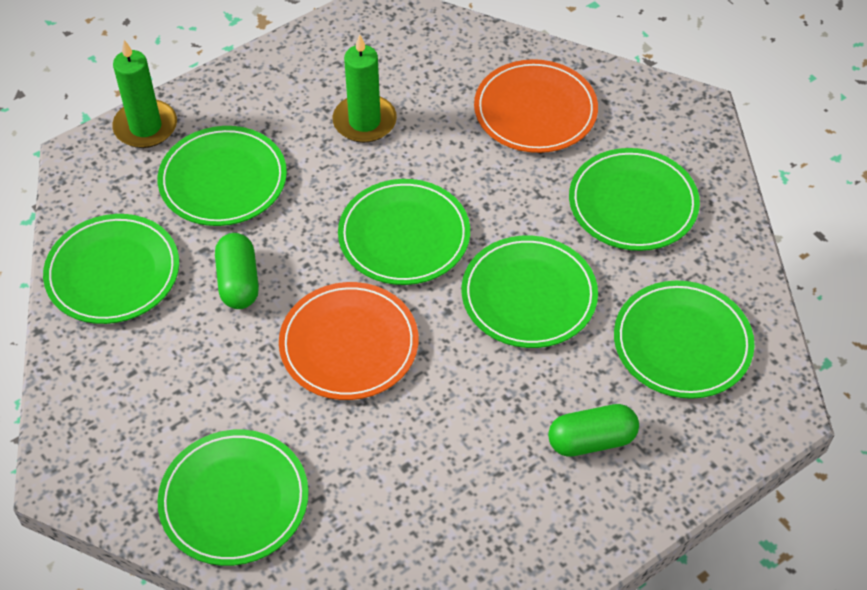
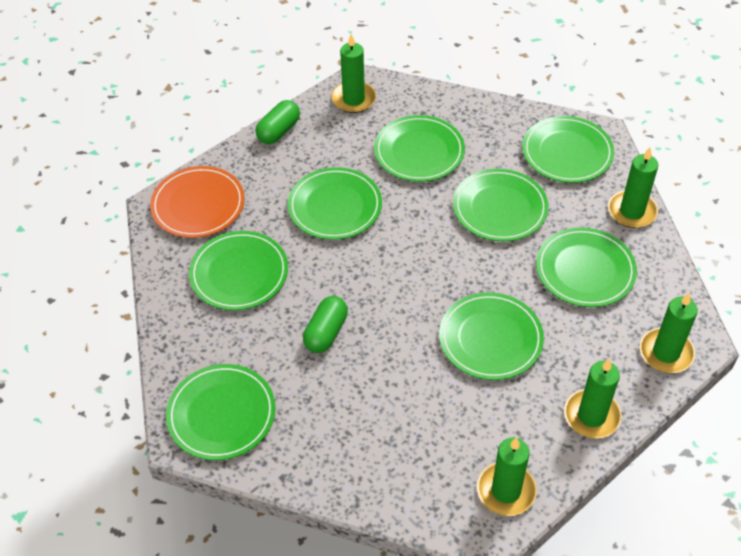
green candle: 2 -> 5
green plate: 7 -> 8
orange plate: 2 -> 1

